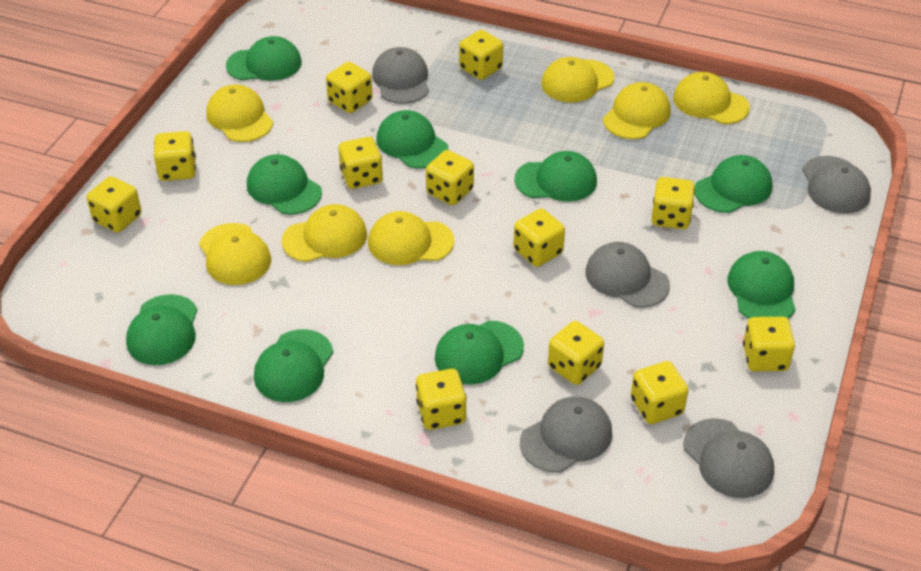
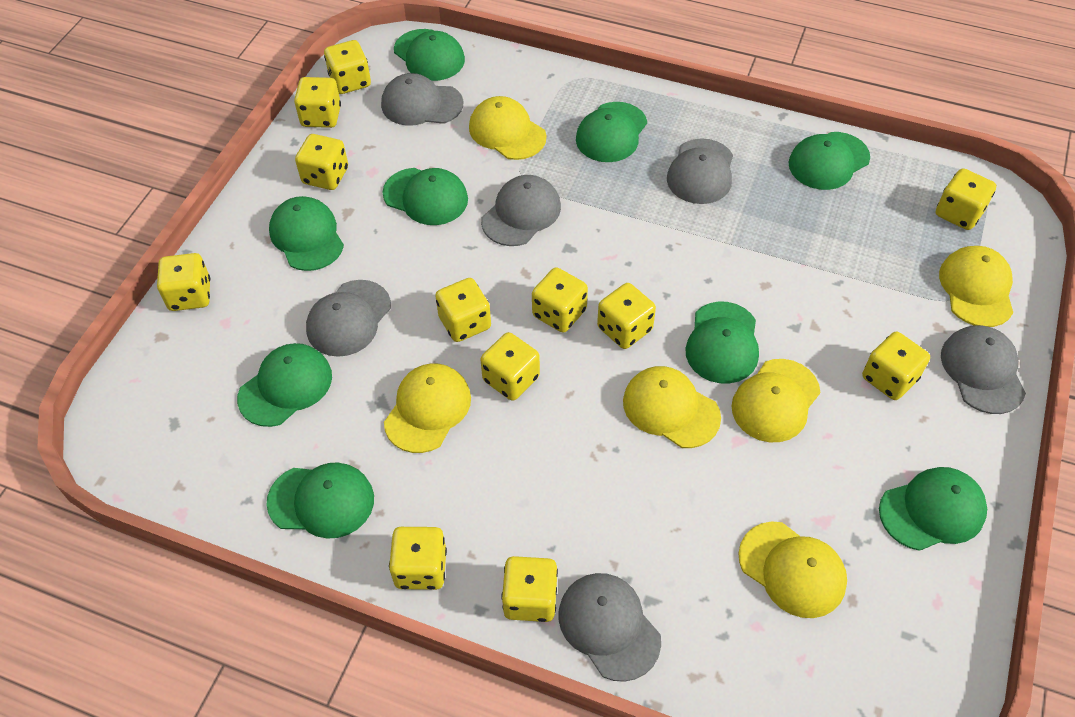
grey cap: 5 -> 6
yellow cap: 7 -> 6

